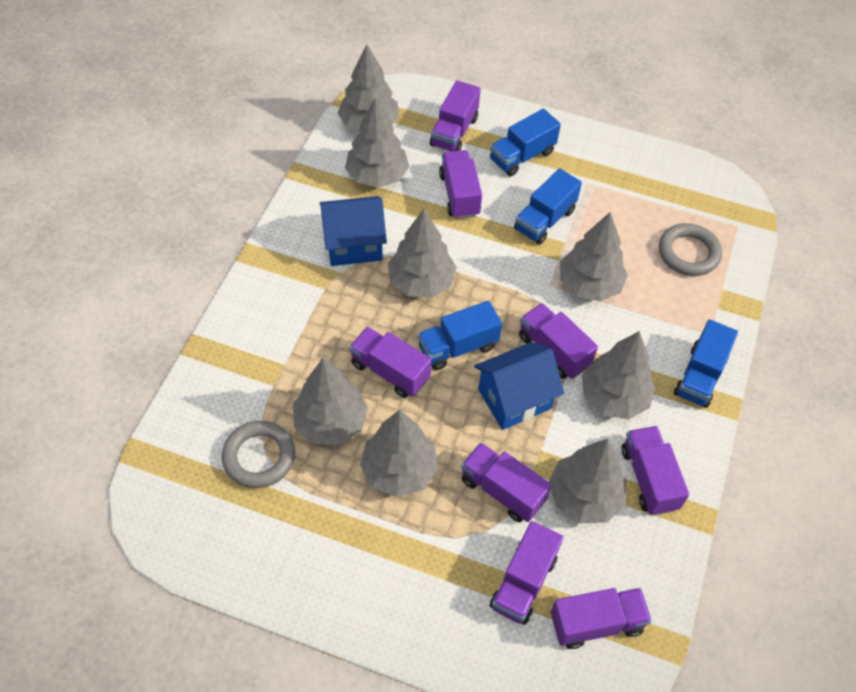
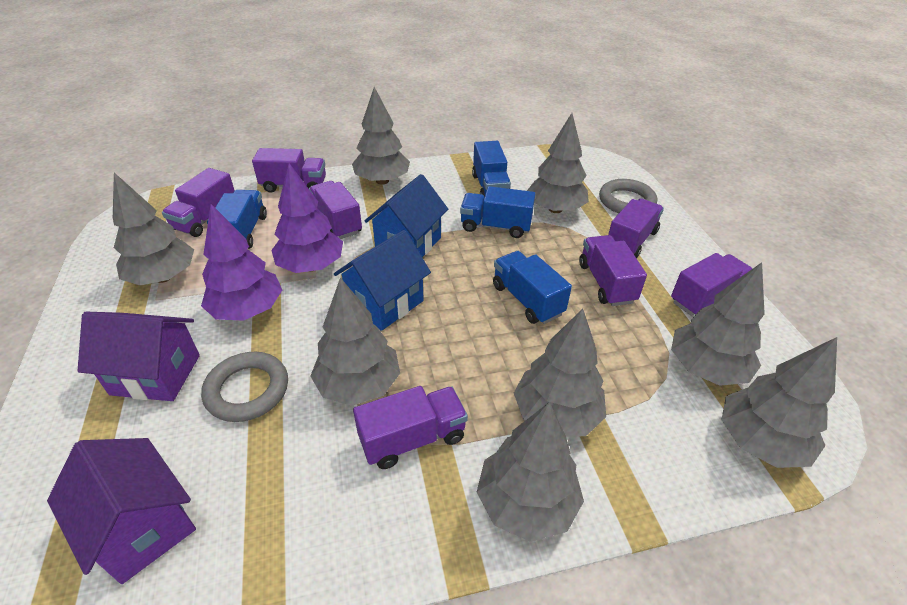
purple house: 0 -> 2
purple tree: 0 -> 2
purple truck: 8 -> 7

